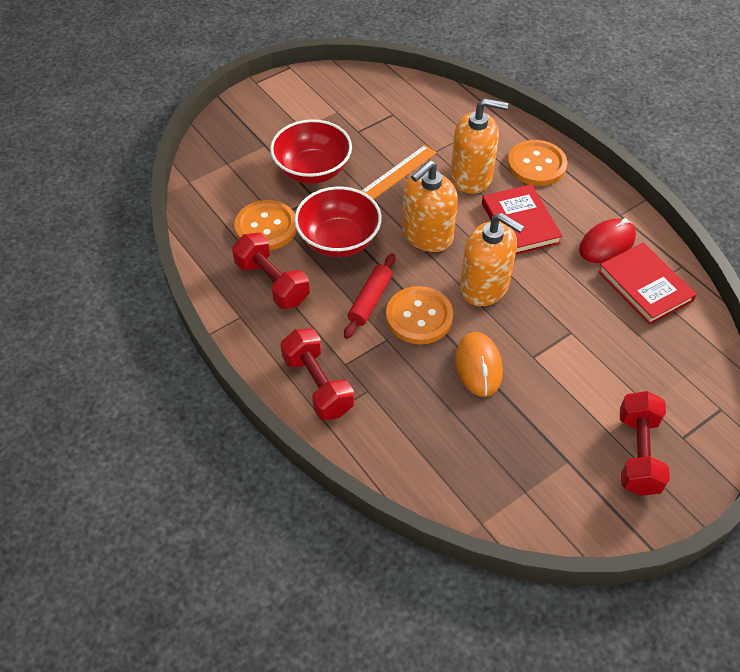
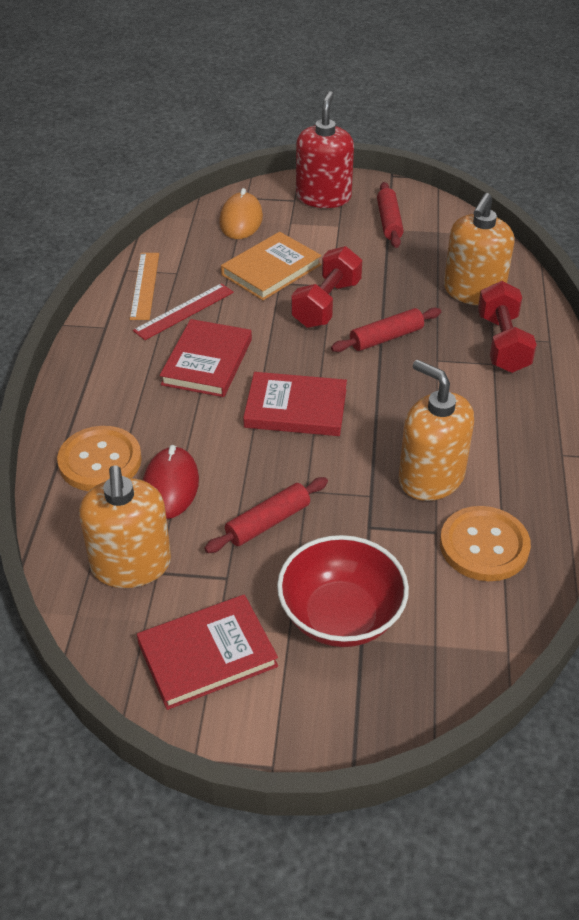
orange book: 0 -> 1
orange button: 3 -> 2
red book: 2 -> 3
red bowl: 2 -> 1
red dumbbell: 3 -> 2
red rolling pin: 1 -> 3
red ruler: 0 -> 1
red soap dispenser: 0 -> 1

